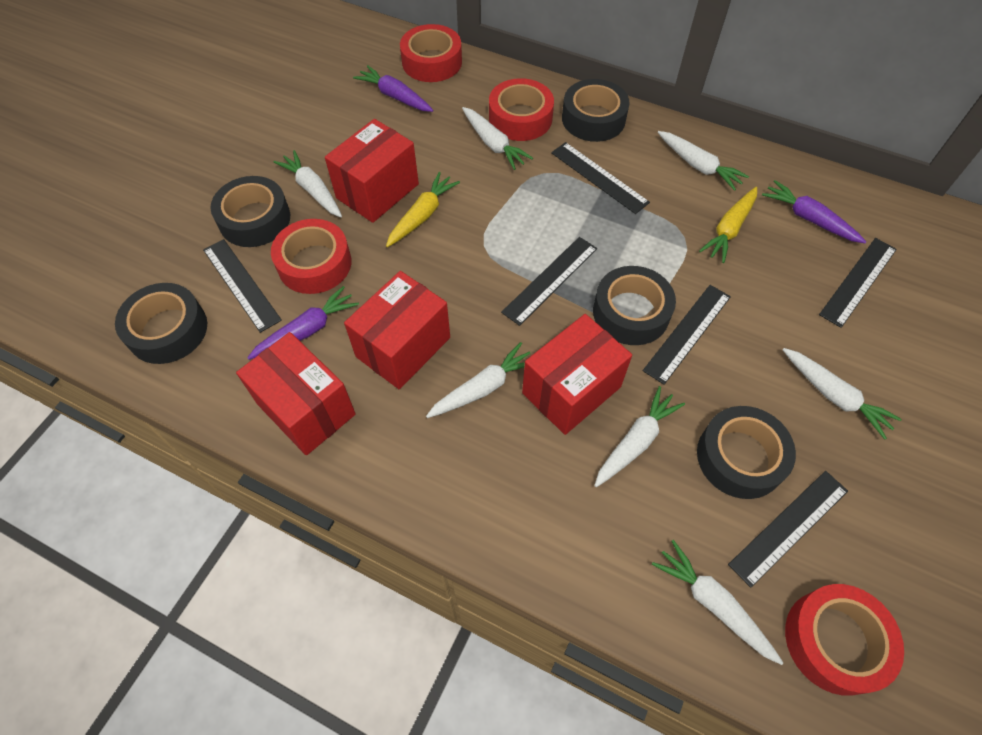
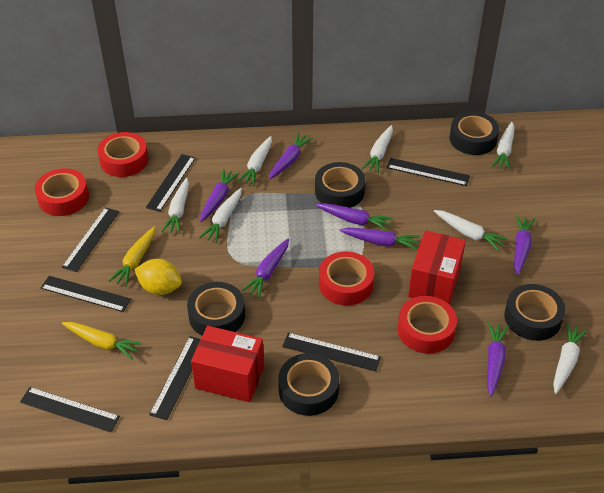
black ruler: 6 -> 7
purple carrot: 3 -> 7
red box: 4 -> 2
yellow lemon: 0 -> 1

